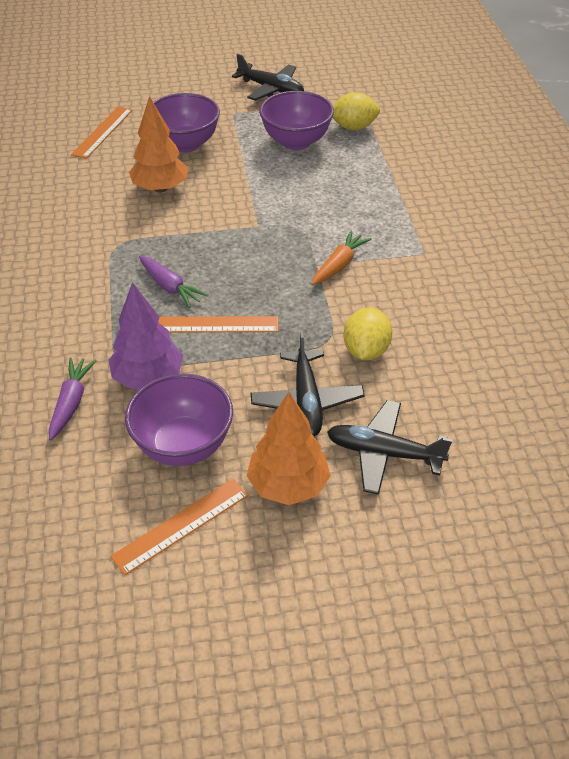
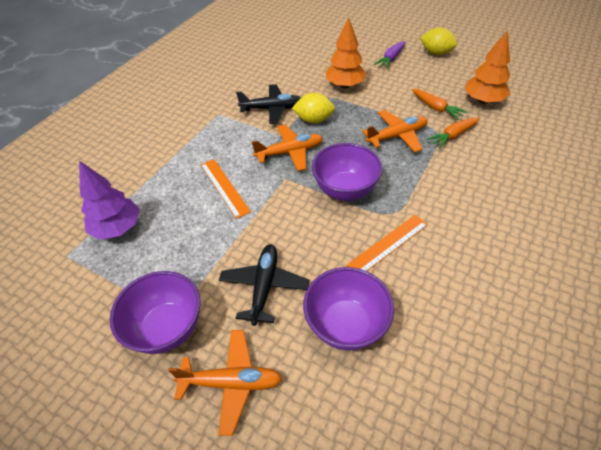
black plane: 3 -> 2
orange carrot: 1 -> 2
orange plane: 0 -> 3
orange ruler: 3 -> 2
purple carrot: 2 -> 1

